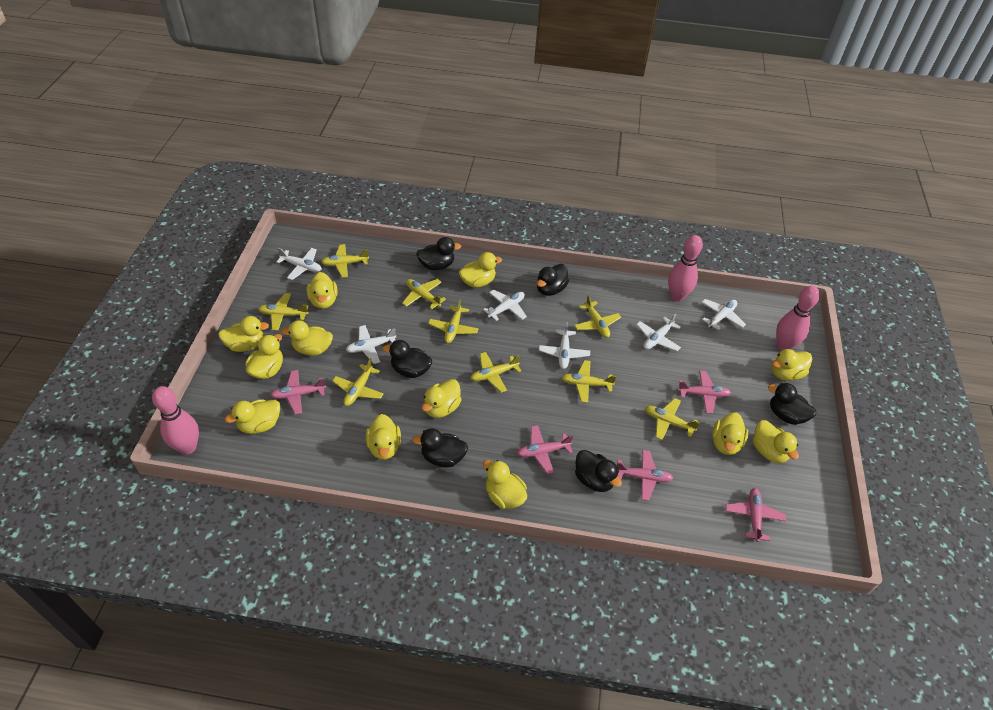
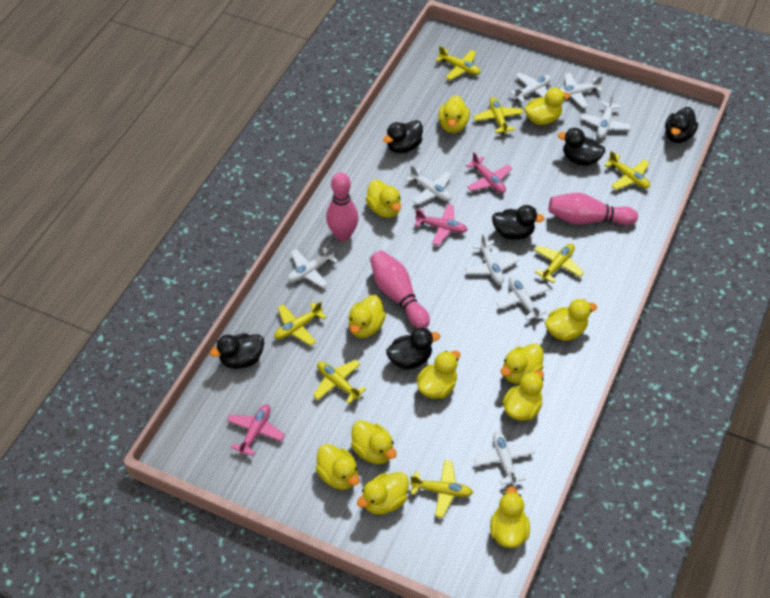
pink plane: 5 -> 3
white plane: 6 -> 8
yellow plane: 9 -> 7

